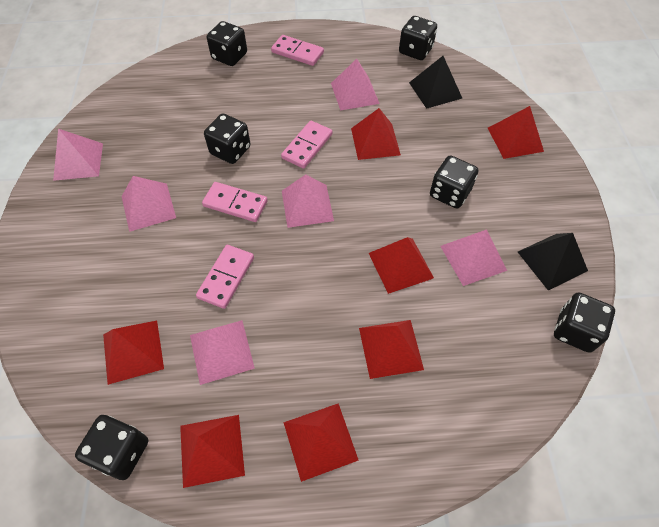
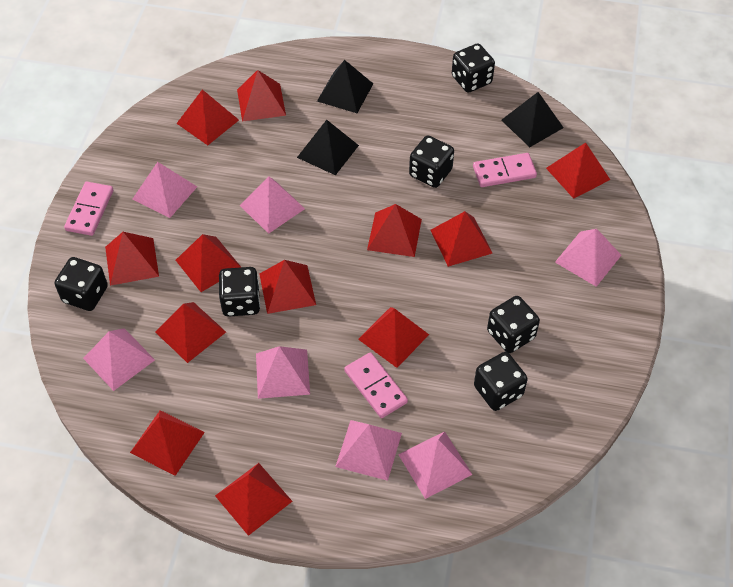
black pyramid: 2 -> 3
pink domino: 4 -> 3
pink pyramid: 6 -> 7
red pyramid: 7 -> 12

